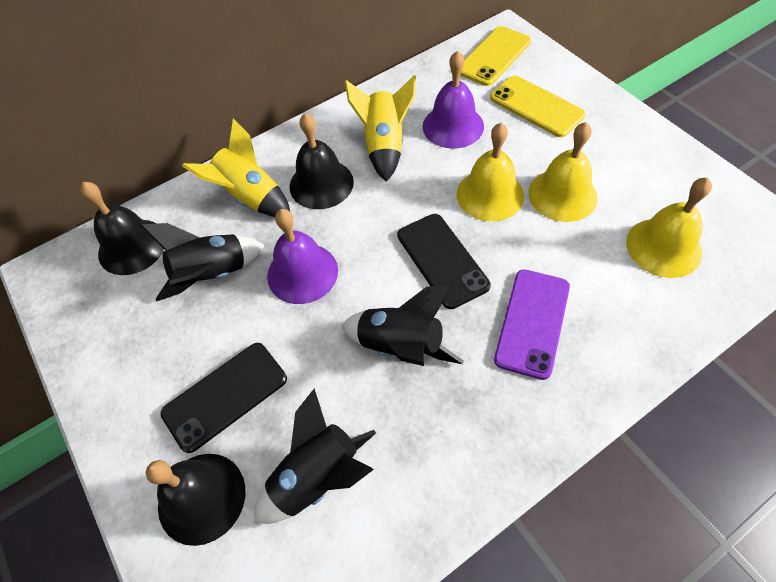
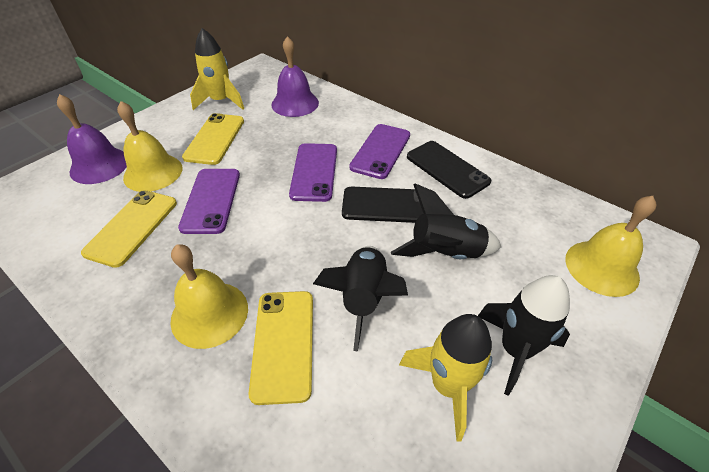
black bell: 3 -> 0
purple phone: 1 -> 3
yellow phone: 2 -> 3

